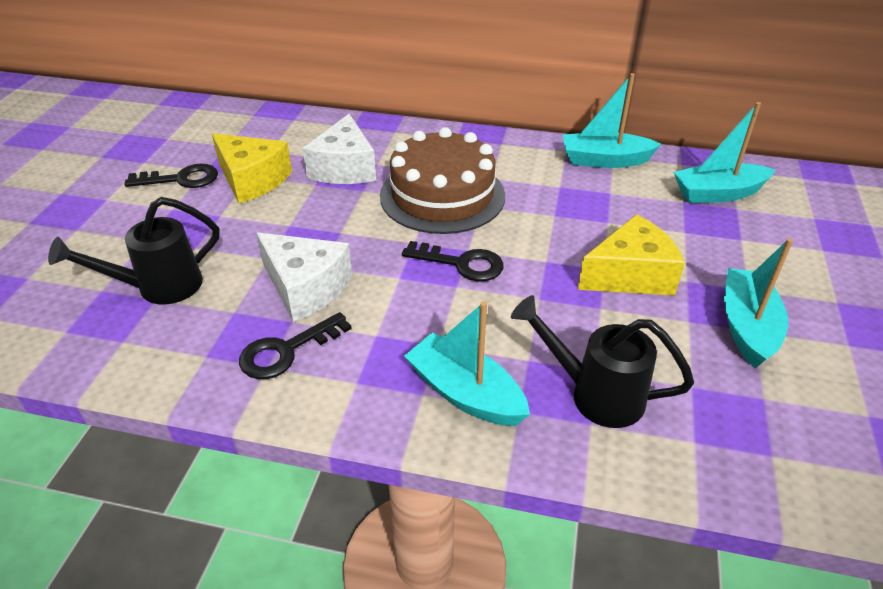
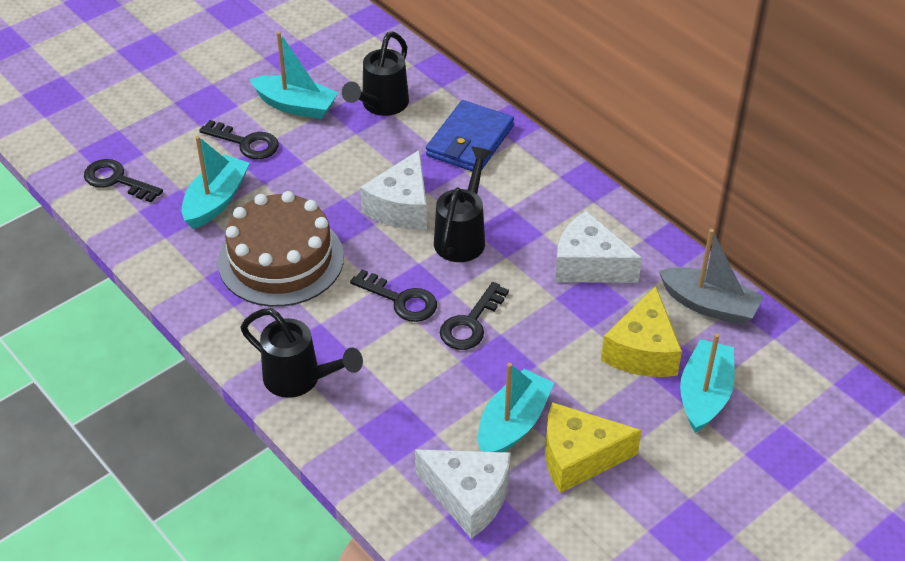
black key: 3 -> 4
black watering can: 2 -> 3
blue wallet: 0 -> 1
grey boat: 0 -> 1
white cheese: 2 -> 3

